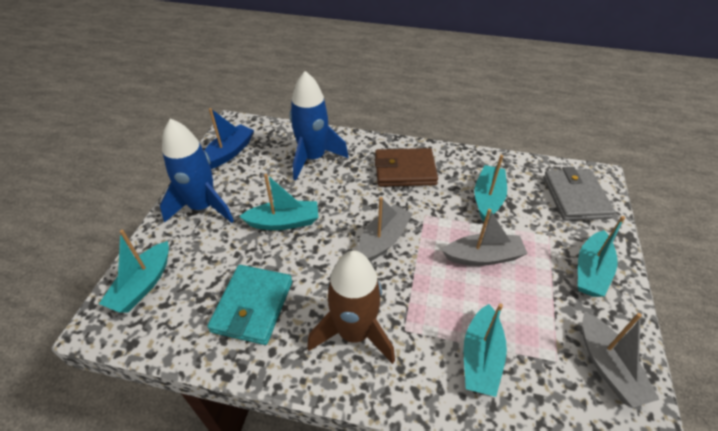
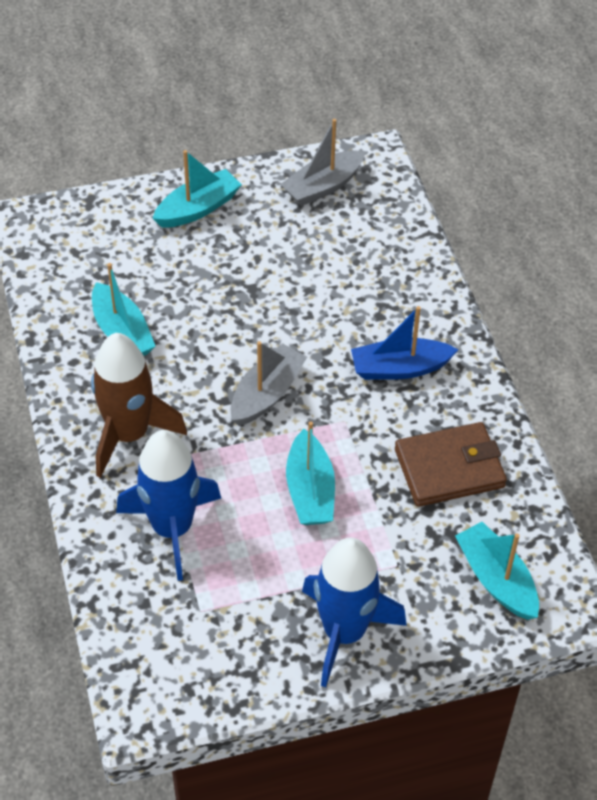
grey boat: 3 -> 2
grey wallet: 1 -> 0
turquoise boat: 5 -> 4
turquoise wallet: 1 -> 0

